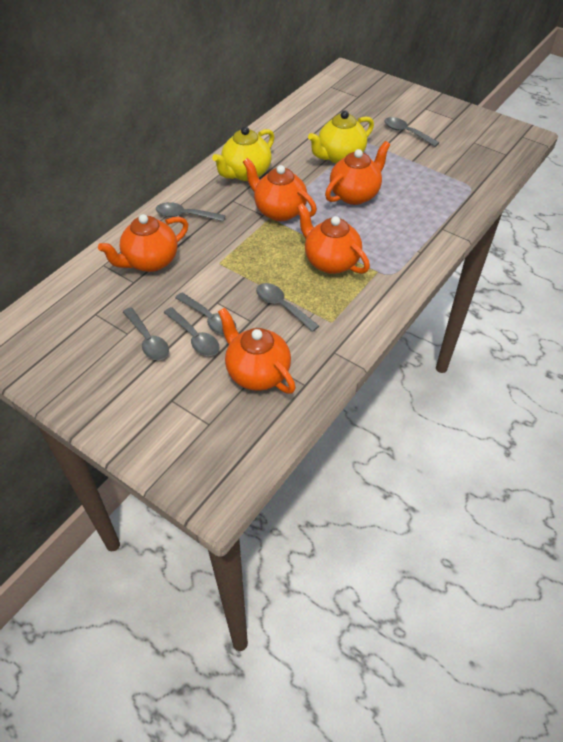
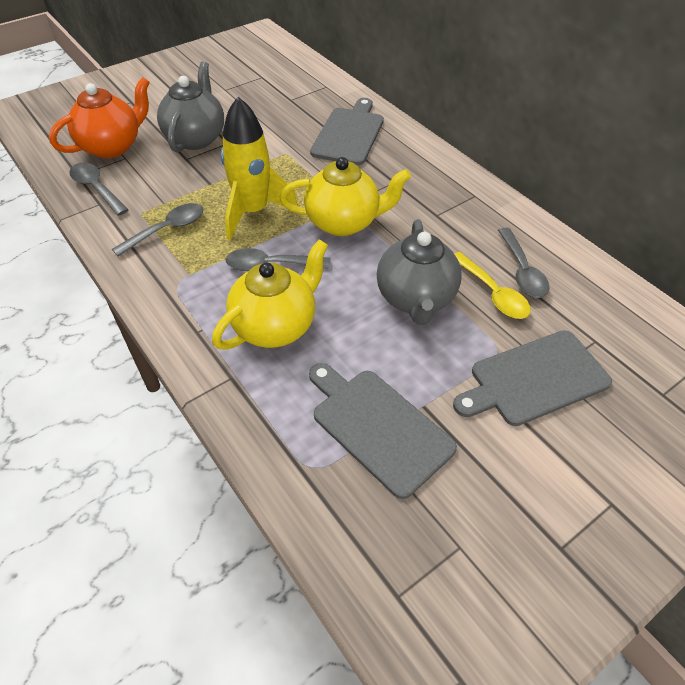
grey cutting board: 0 -> 3
grey spoon: 6 -> 4
grey teapot: 0 -> 2
orange teapot: 5 -> 1
yellow rocket: 0 -> 1
yellow spoon: 0 -> 1

